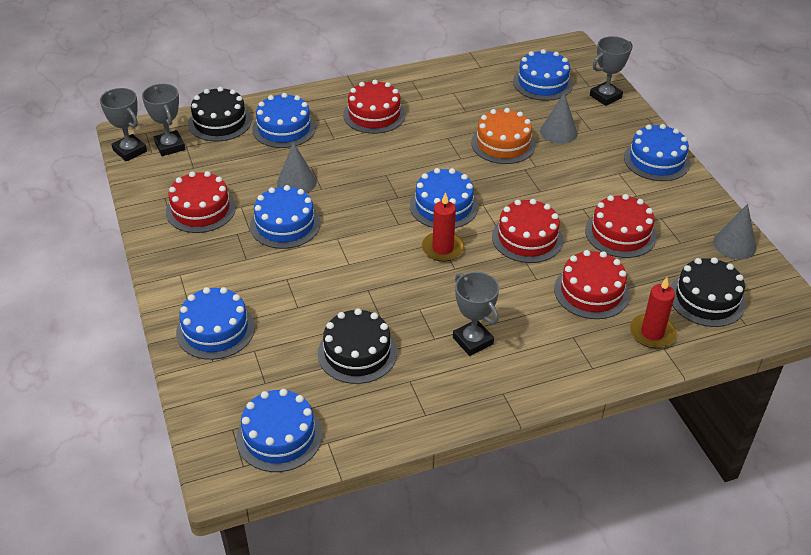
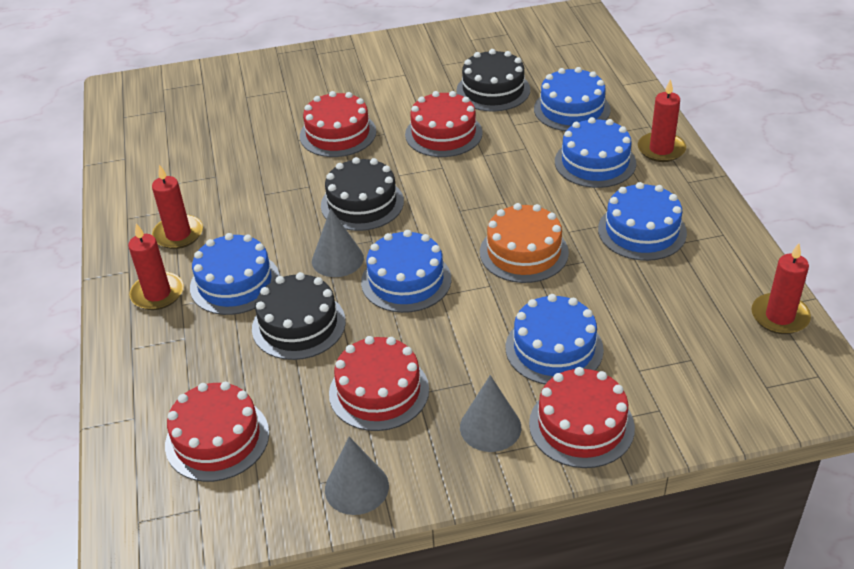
blue cake: 7 -> 6
grey trophy: 4 -> 0
red candle: 2 -> 4

